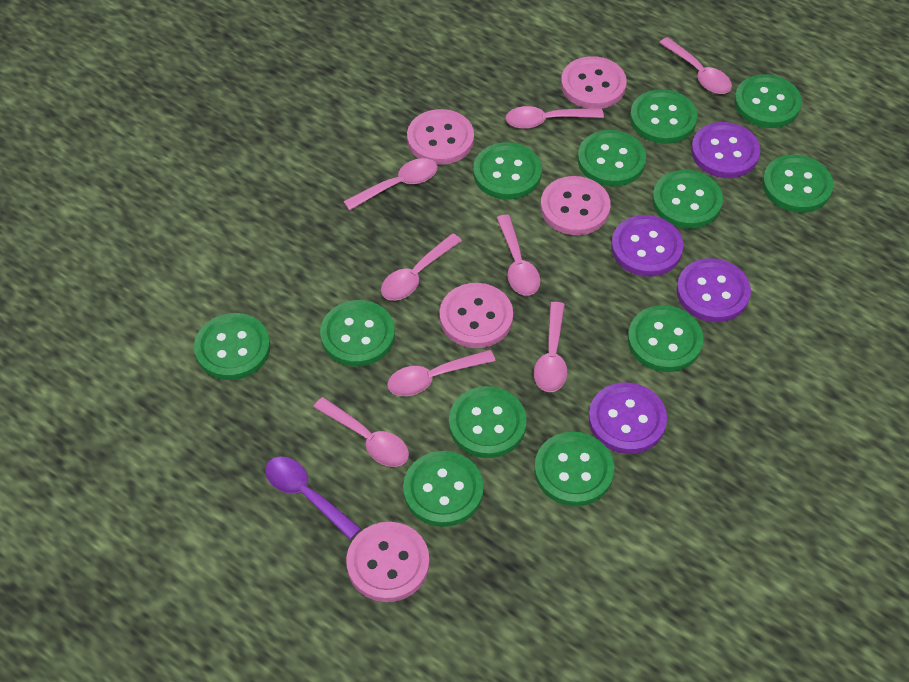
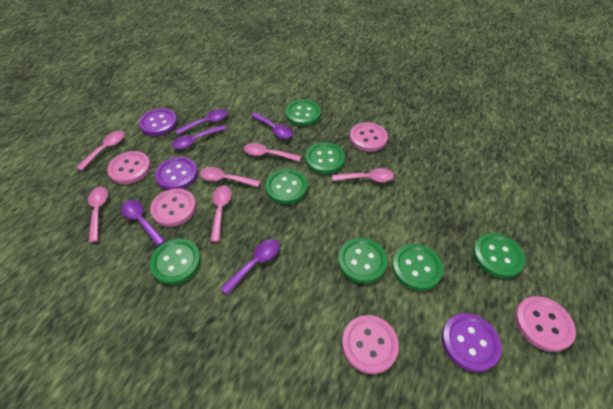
green button: 12 -> 7
pink spoon: 8 -> 6
purple button: 4 -> 3
purple spoon: 1 -> 5

